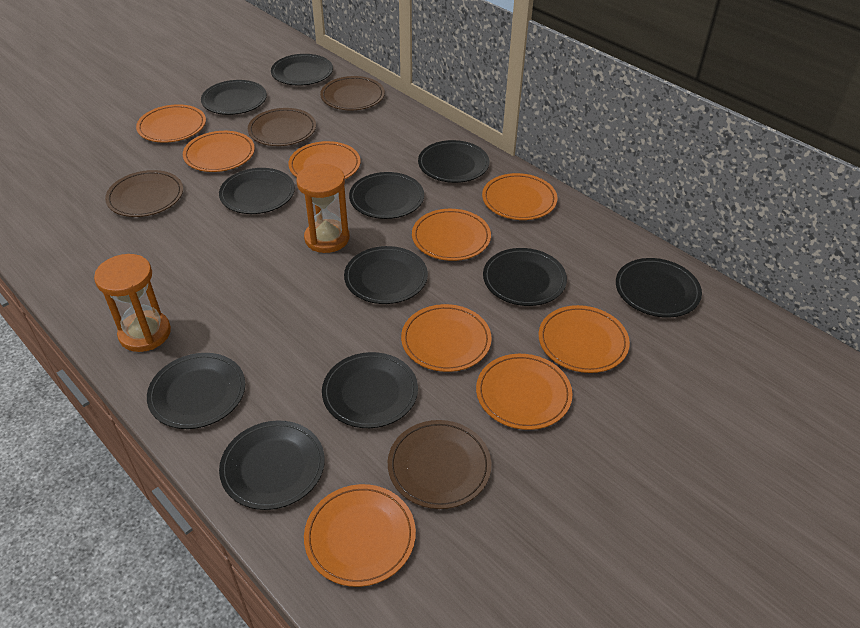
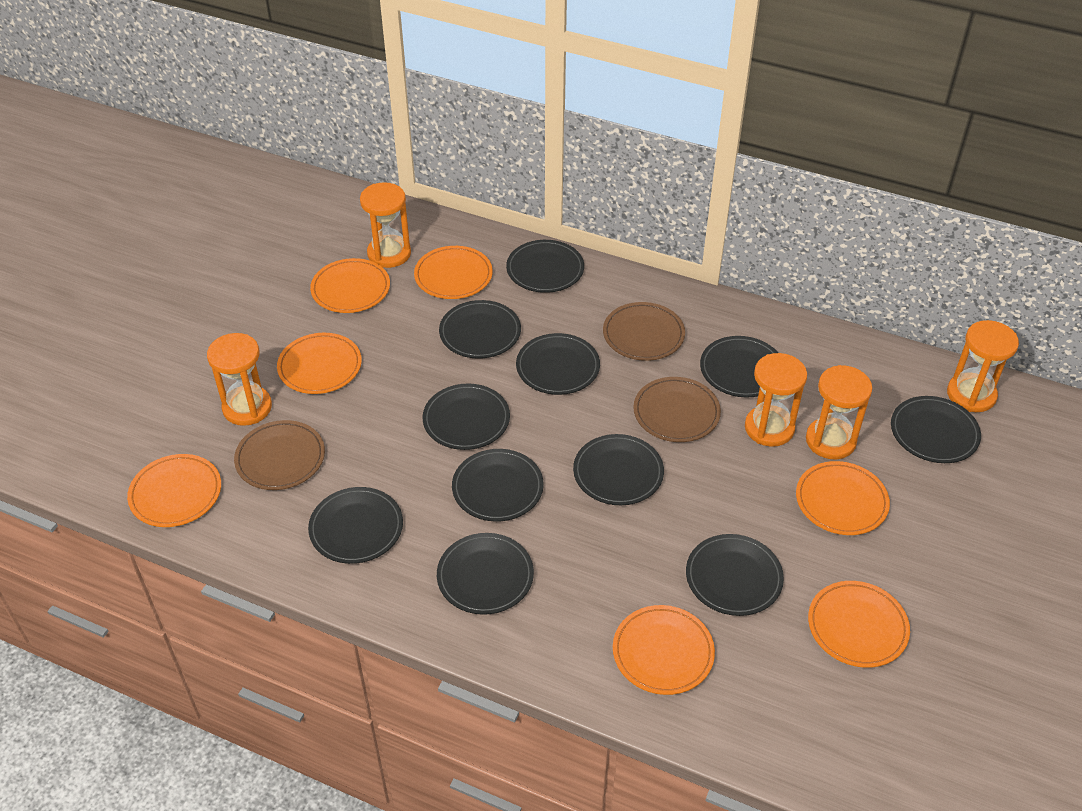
brown plate: 4 -> 3
orange hourglass: 2 -> 5
orange plate: 9 -> 7

